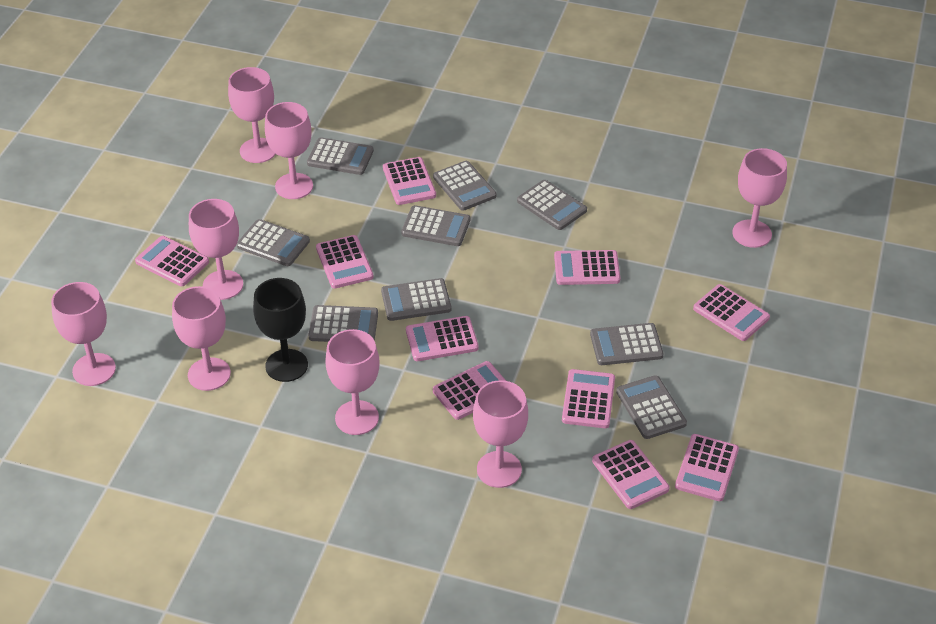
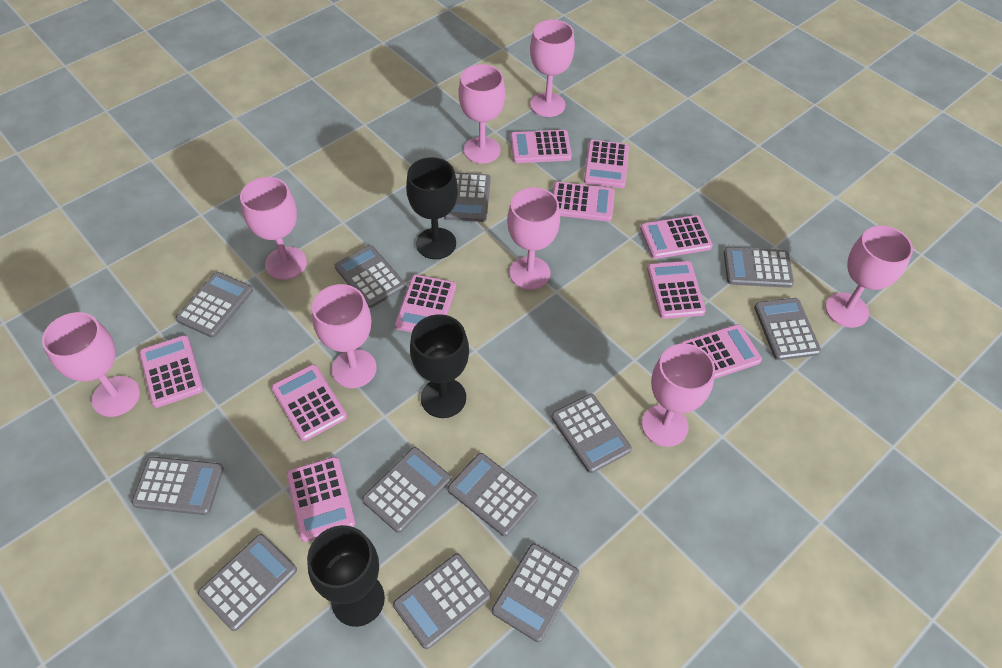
black goblet: 1 -> 3
grey calculator: 9 -> 12

